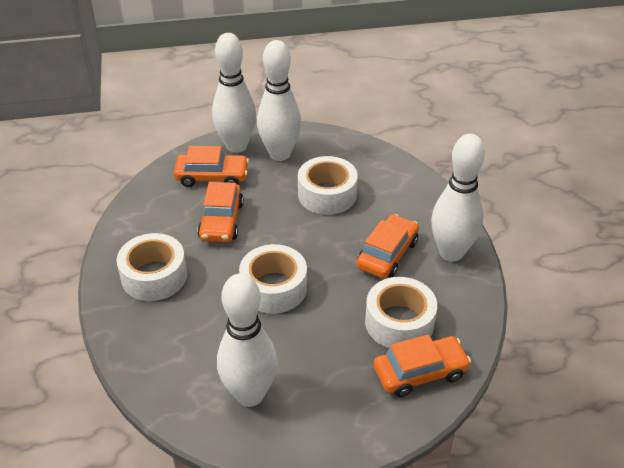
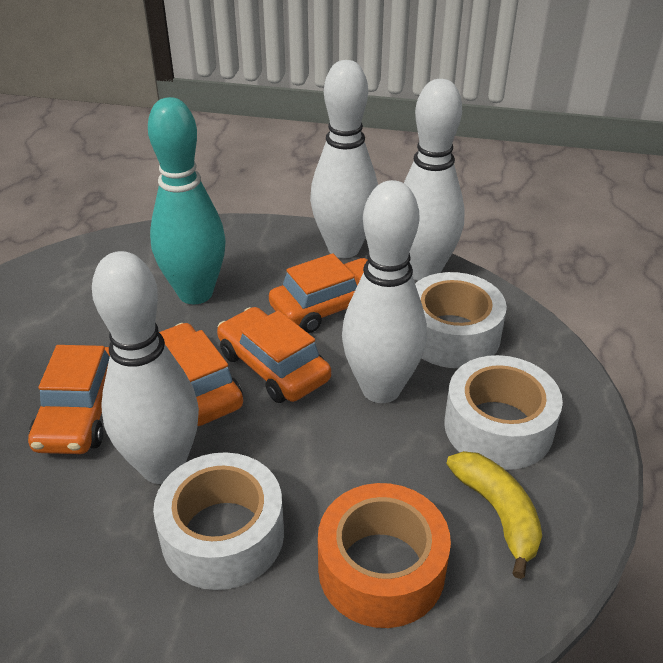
orange tape: 0 -> 1
turquoise bowling pin: 0 -> 1
white tape: 4 -> 3
yellow banana: 0 -> 1

